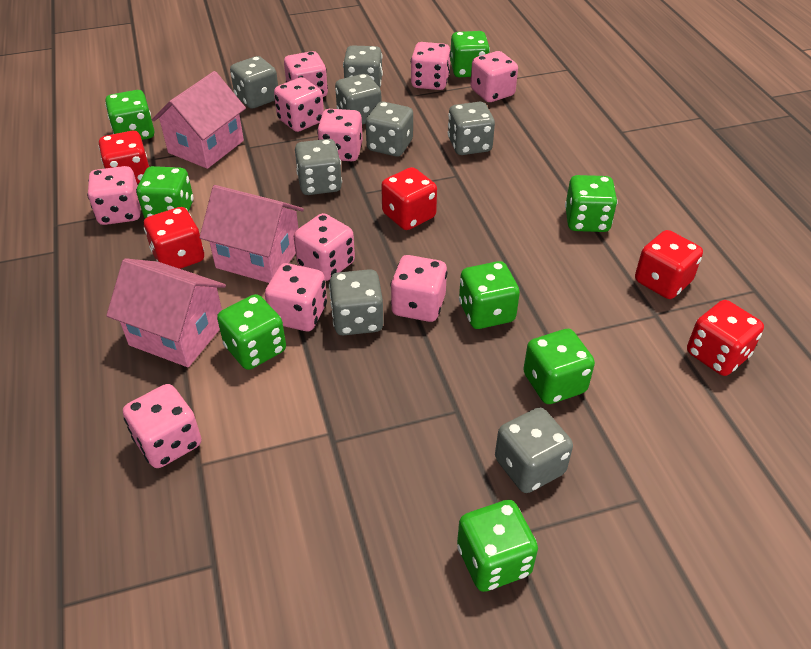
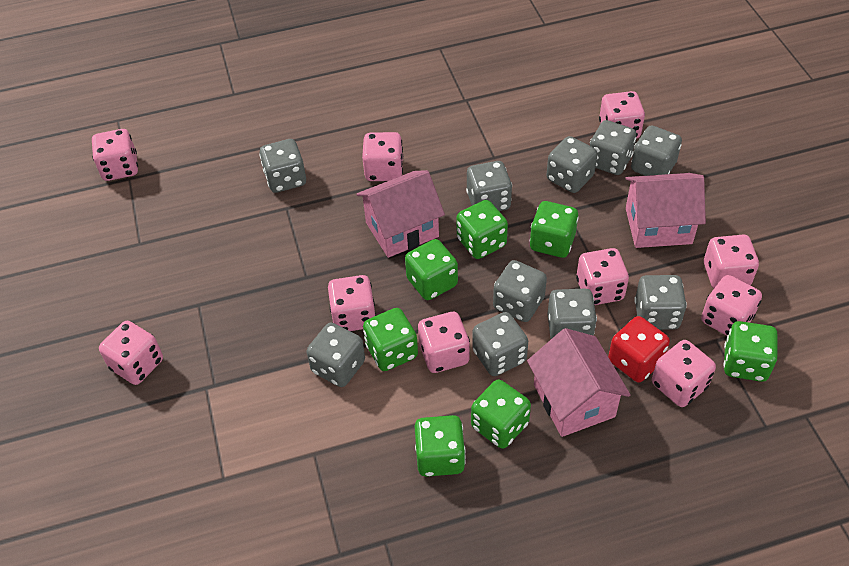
green dice: 8 -> 7
grey dice: 8 -> 10
red dice: 5 -> 1

